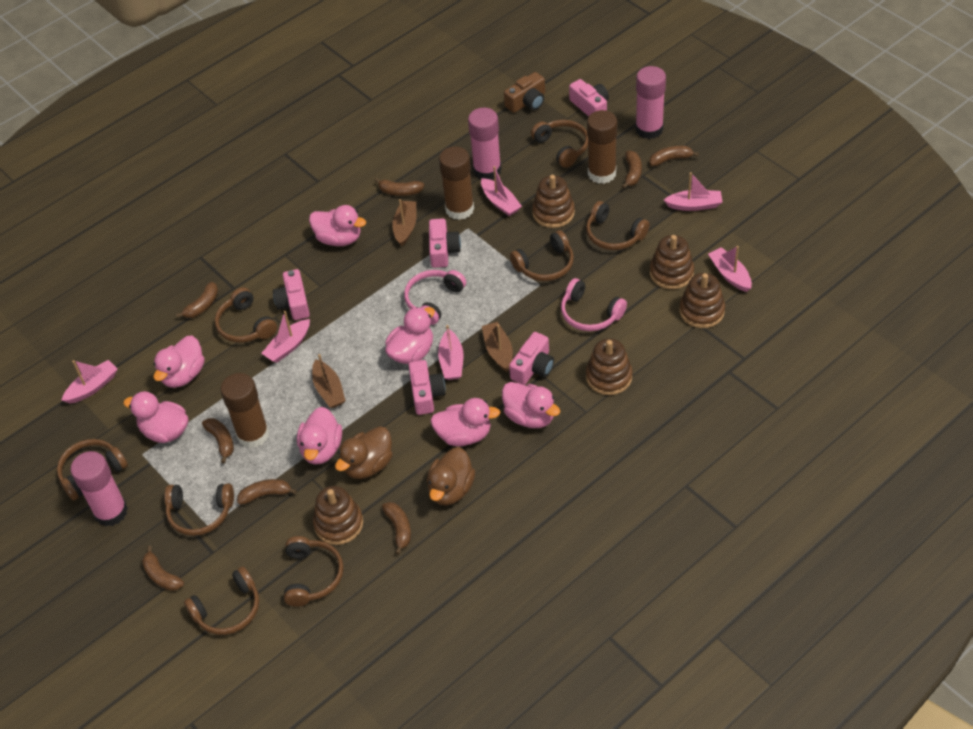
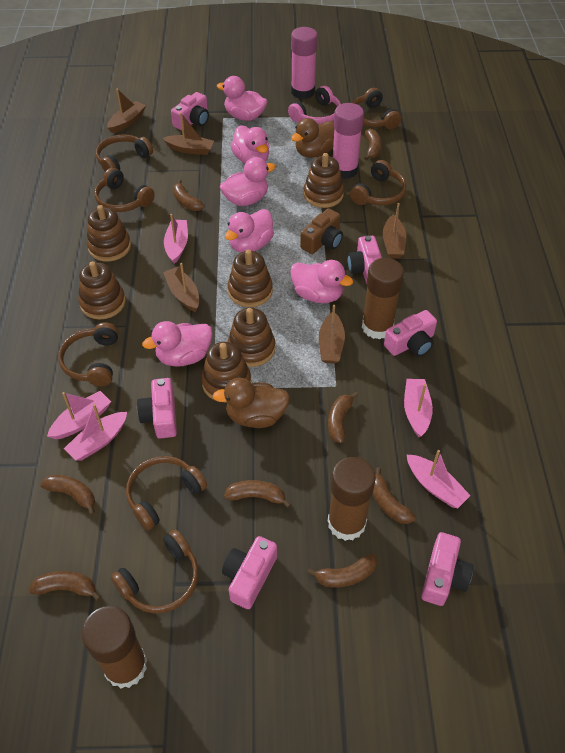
brown boat: 3 -> 5
brown headphones: 8 -> 7
brown stacking toy: 5 -> 6
pink boat: 6 -> 5
pink camera: 5 -> 6
pink duck: 7 -> 6
pink glue stick: 3 -> 2
pink headphones: 2 -> 1

